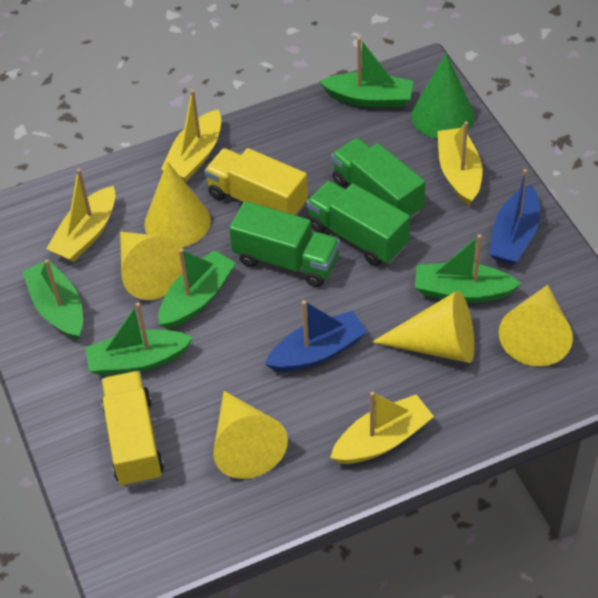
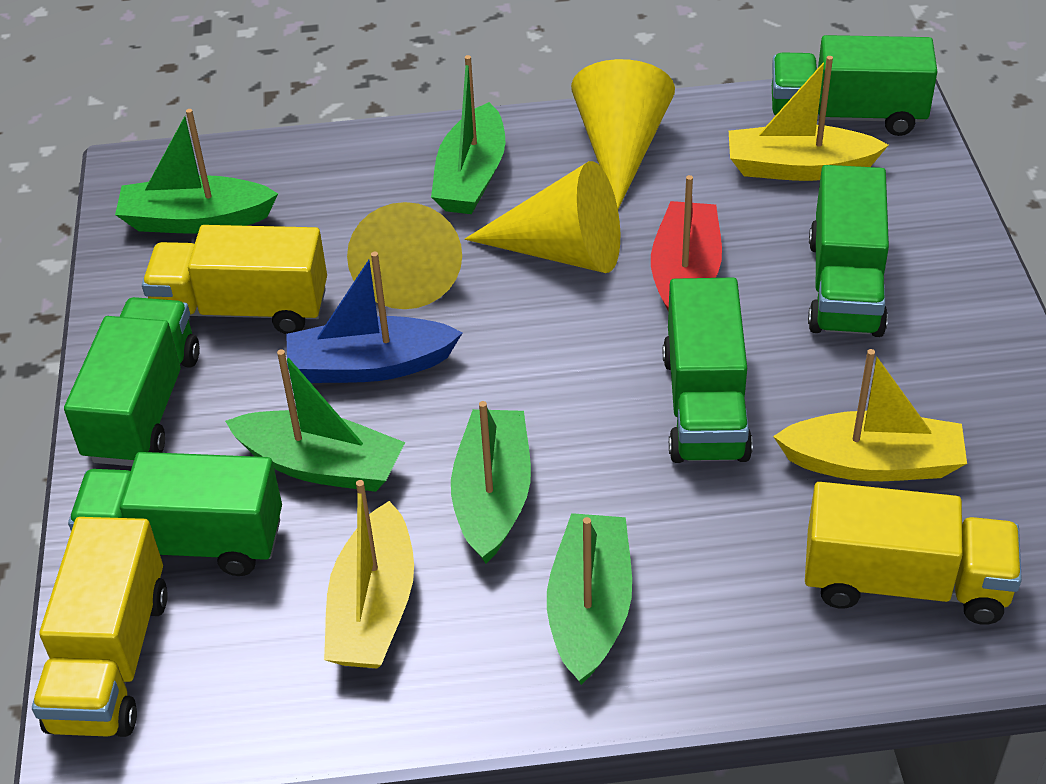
blue boat: 2 -> 1
green cone: 1 -> 0
green truck: 3 -> 5
red boat: 0 -> 1
yellow boat: 4 -> 3
yellow cone: 5 -> 3
yellow truck: 2 -> 3

